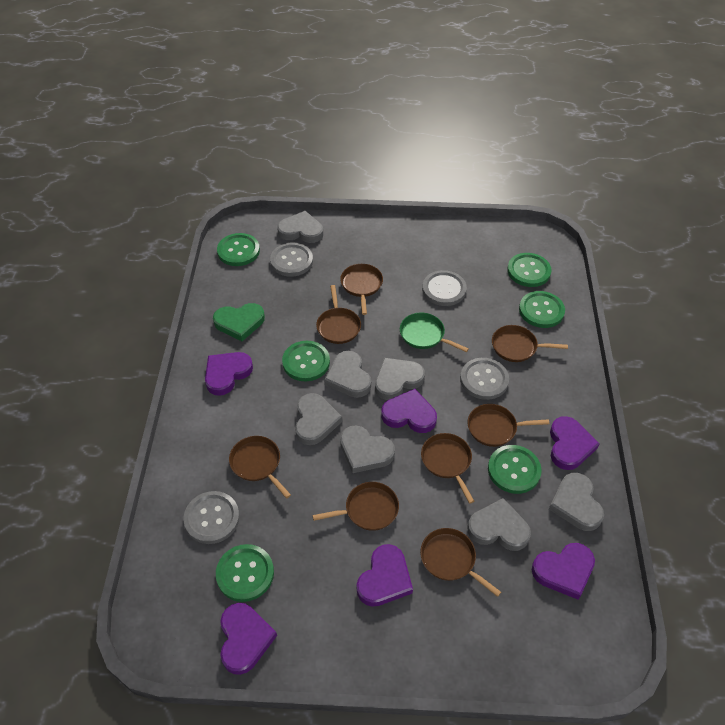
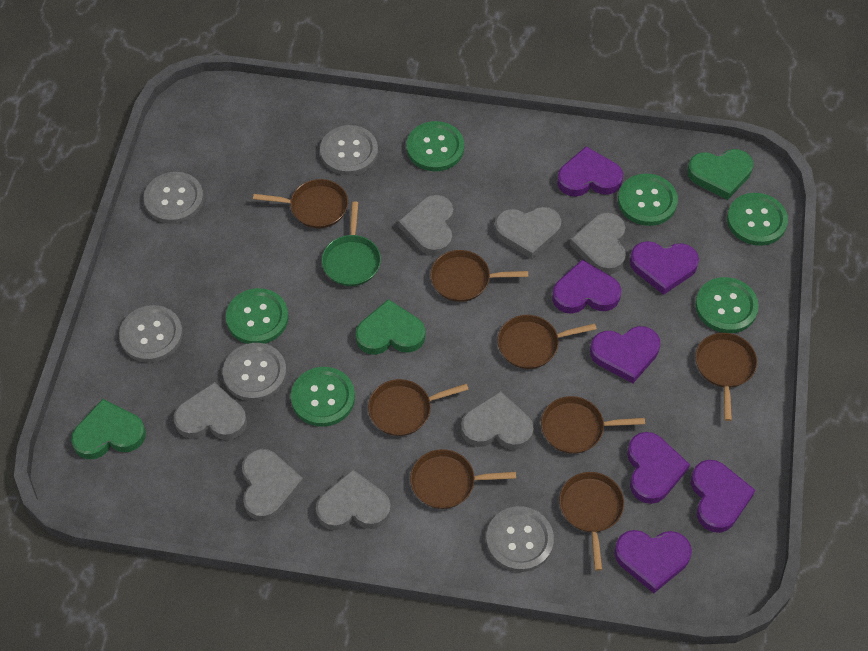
green heart: 1 -> 3
grey button: 4 -> 5
purple heart: 6 -> 7

